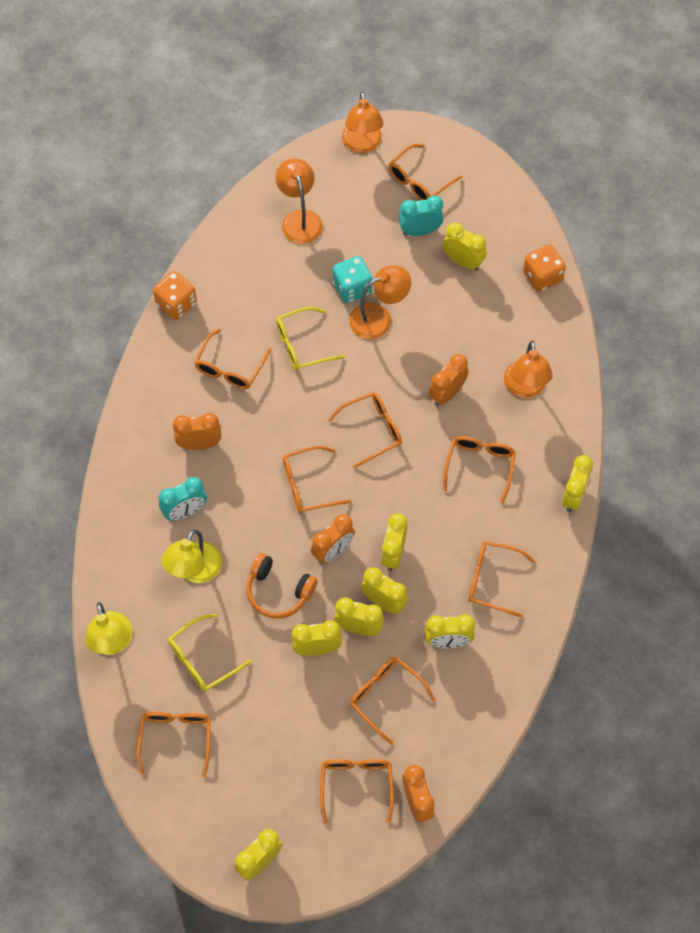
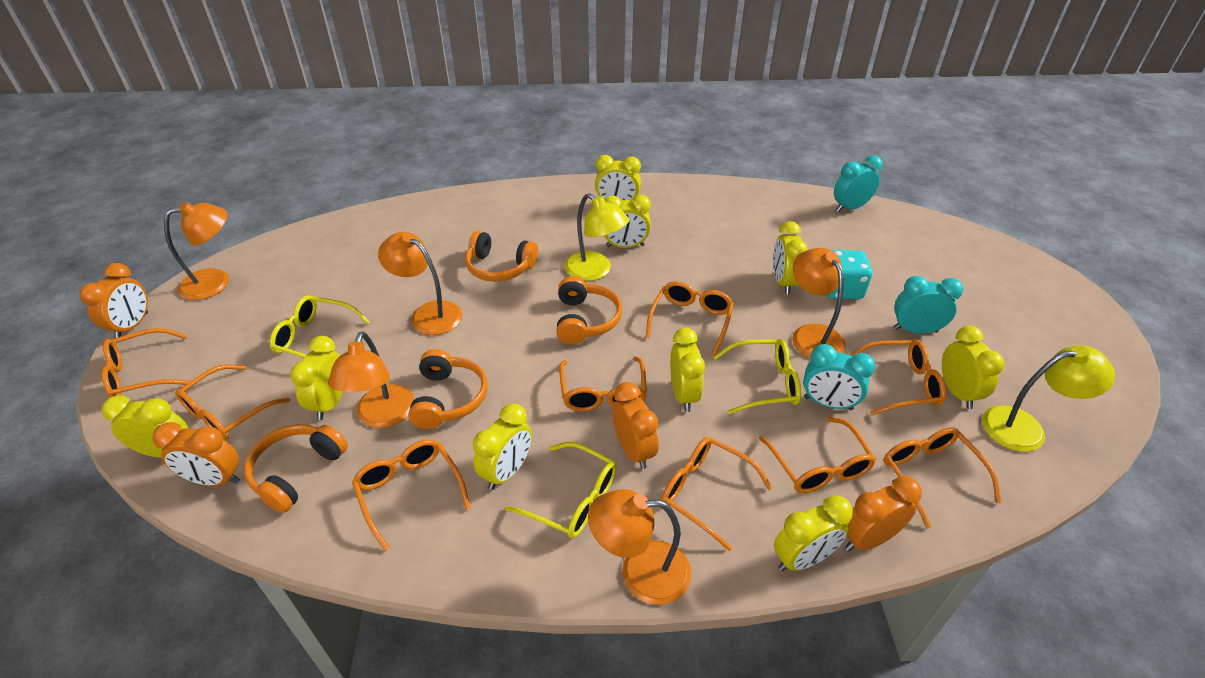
orange dice: 2 -> 0
orange headphones: 1 -> 4
orange lamp: 4 -> 5
turquoise clock: 2 -> 3
yellow clock: 8 -> 9
yellow glasses: 2 -> 3

